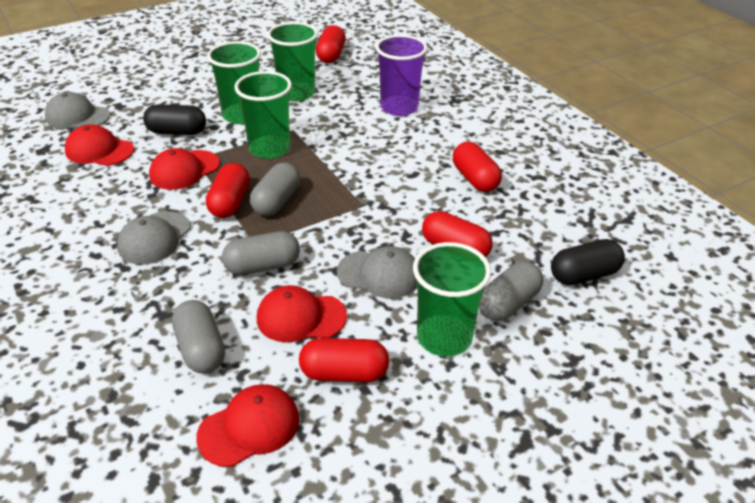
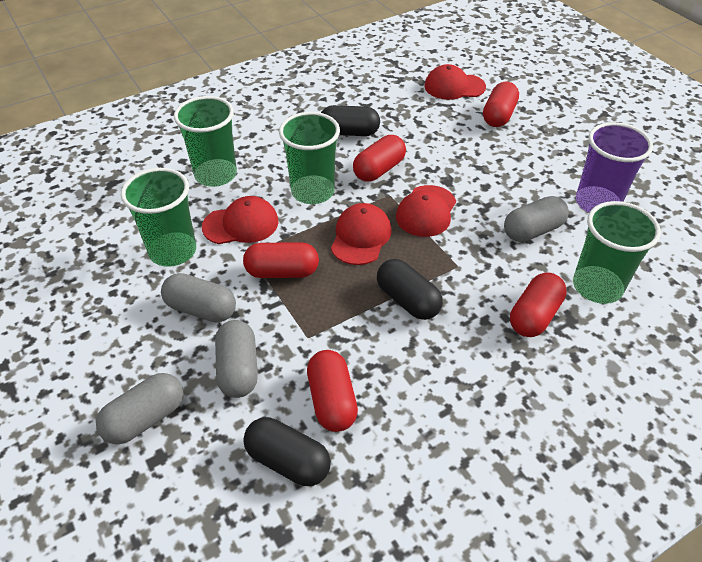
black capsule: 2 -> 3
grey cap: 3 -> 0

